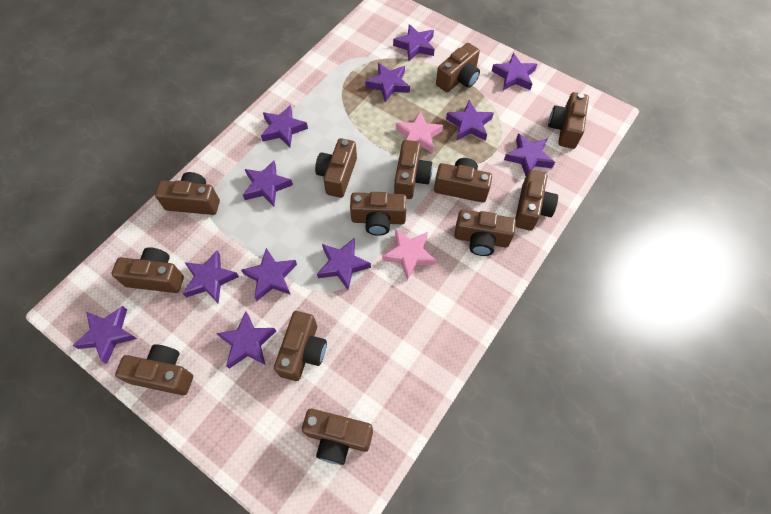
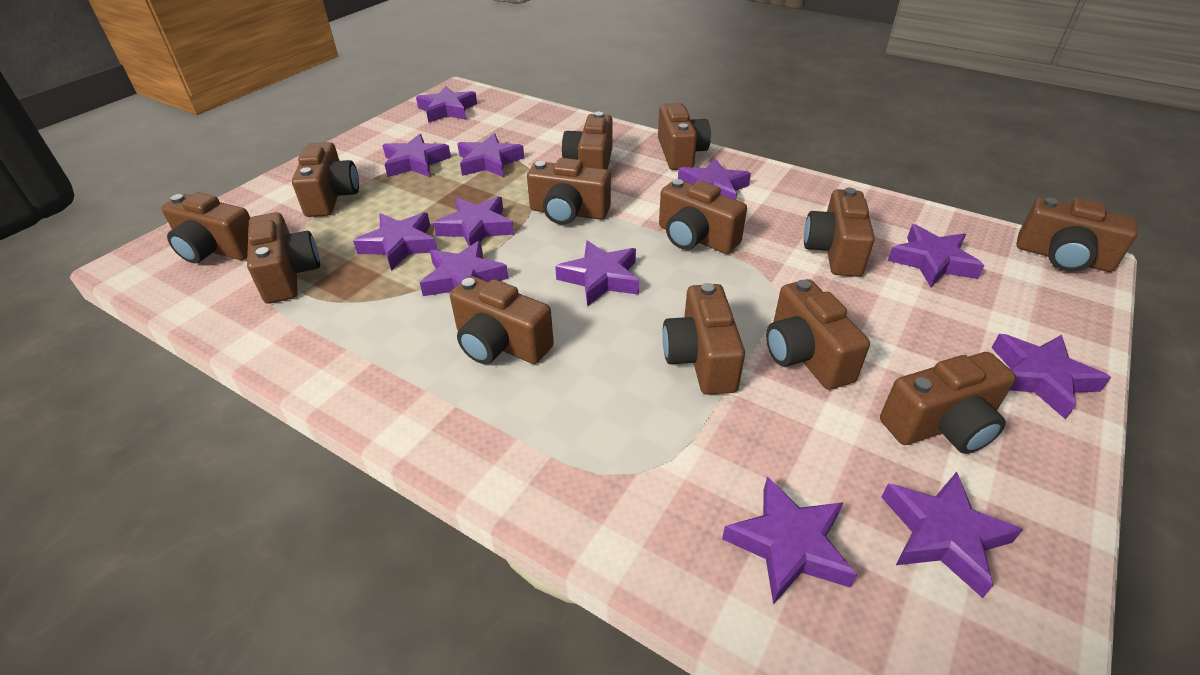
pink star: 2 -> 0

